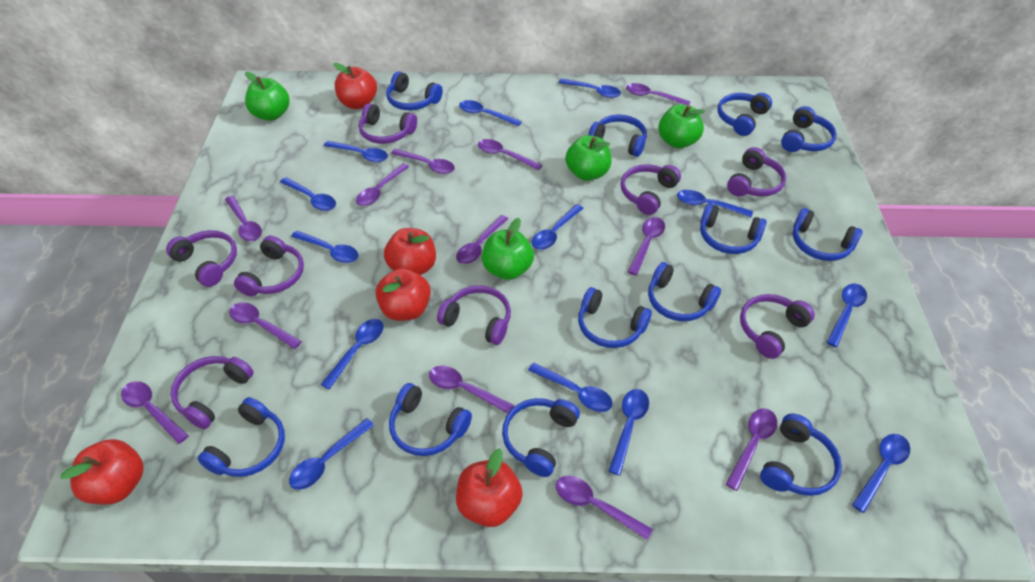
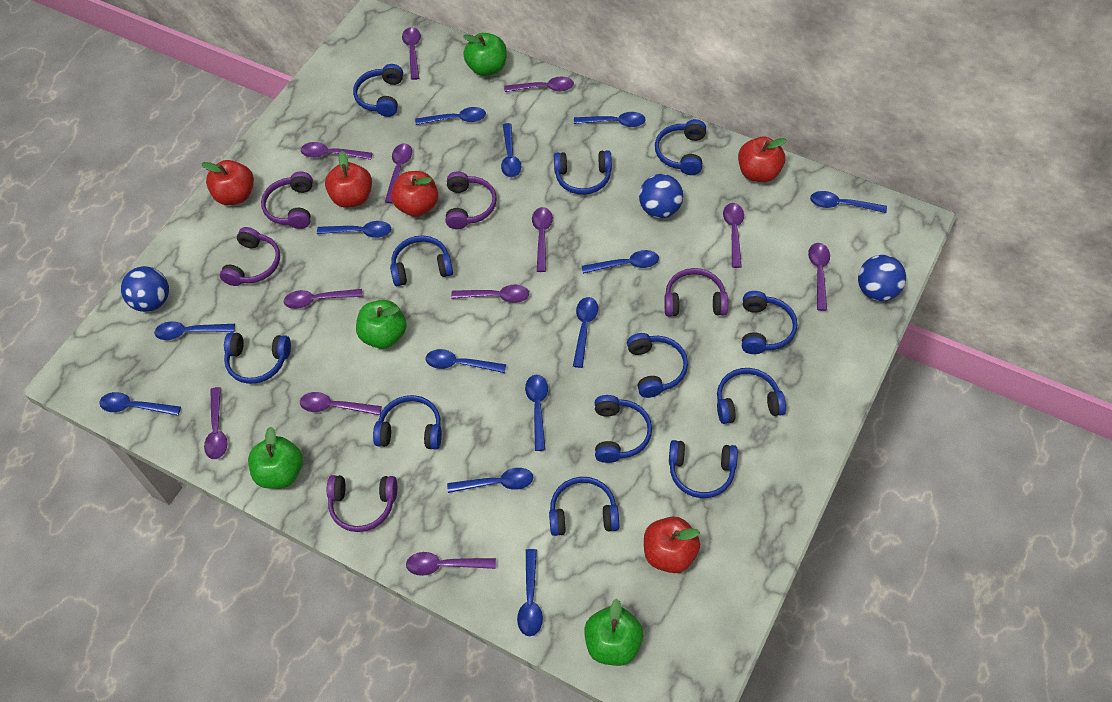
blue ball: 0 -> 3
purple headphones: 8 -> 5

